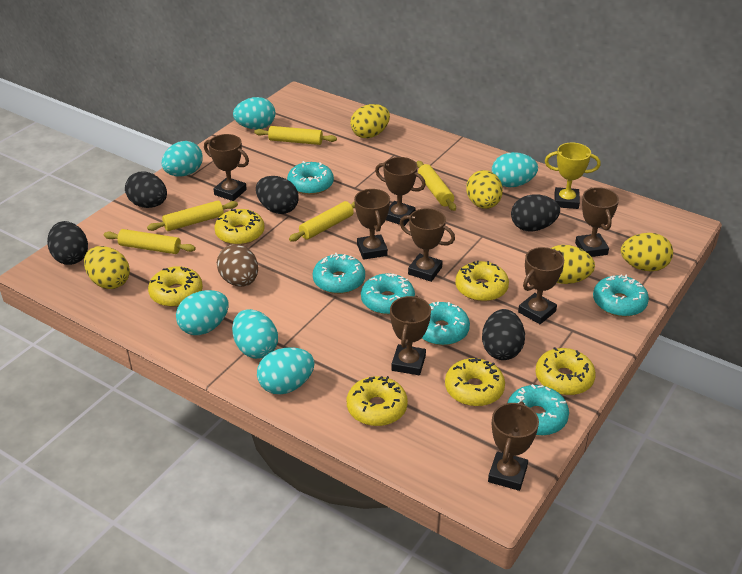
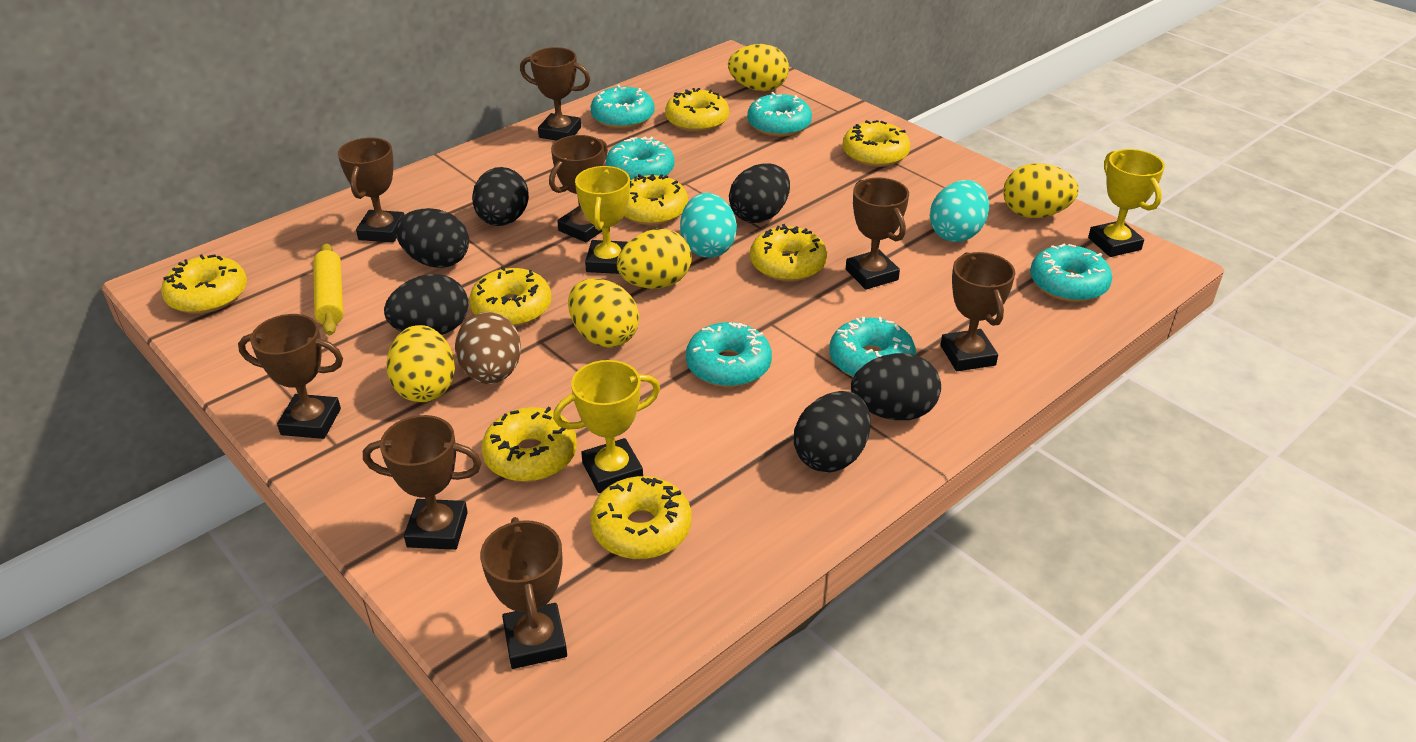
black egg: 5 -> 6
turquoise egg: 6 -> 2
yellow donut: 6 -> 8
yellow rolling pin: 5 -> 1
yellow trophy: 1 -> 3

